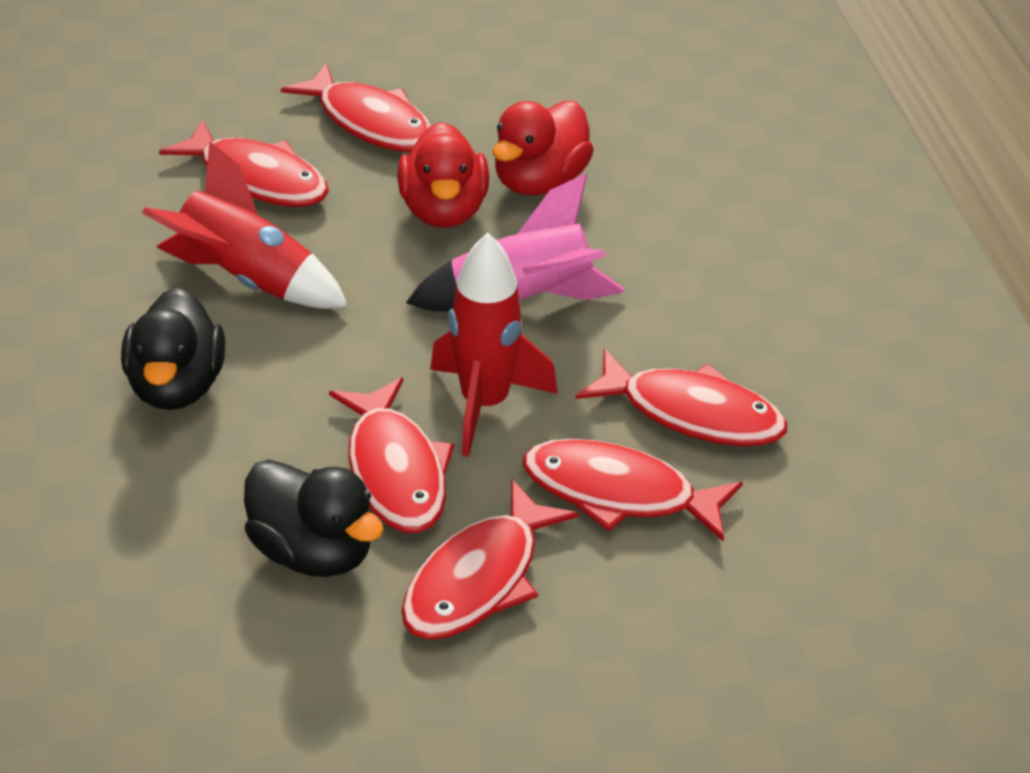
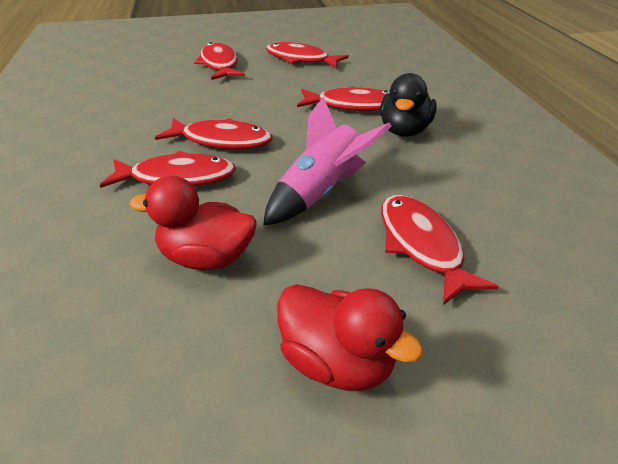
black duck: 2 -> 1
red rocket: 2 -> 0

